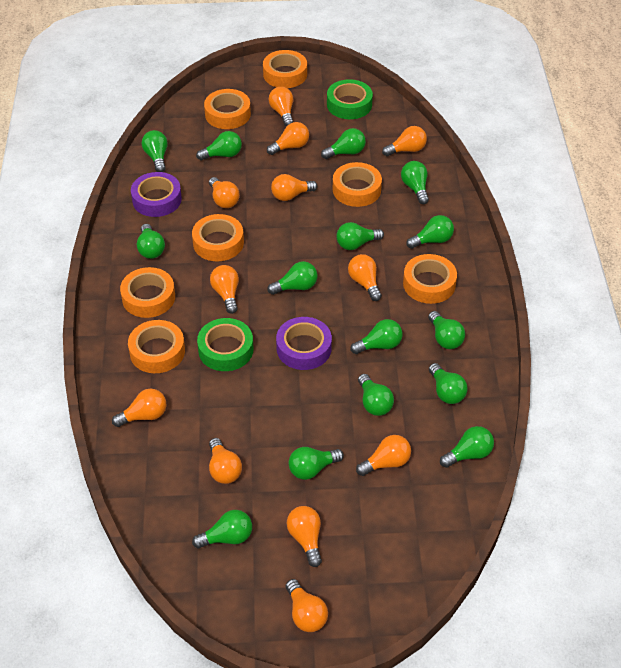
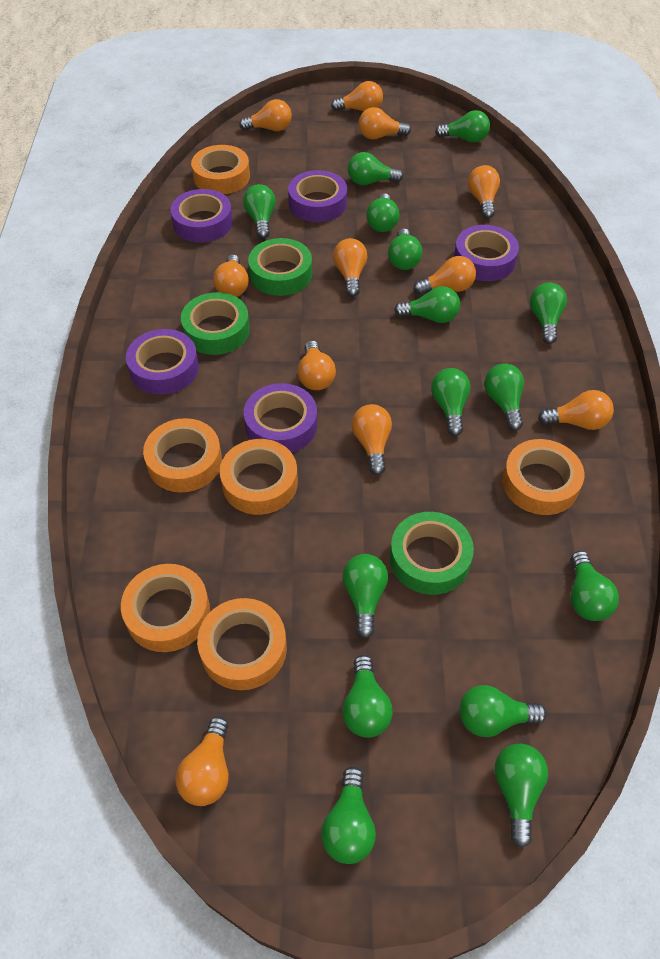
green tape: 2 -> 3
orange light bulb: 12 -> 11
orange tape: 7 -> 6
purple tape: 2 -> 5

